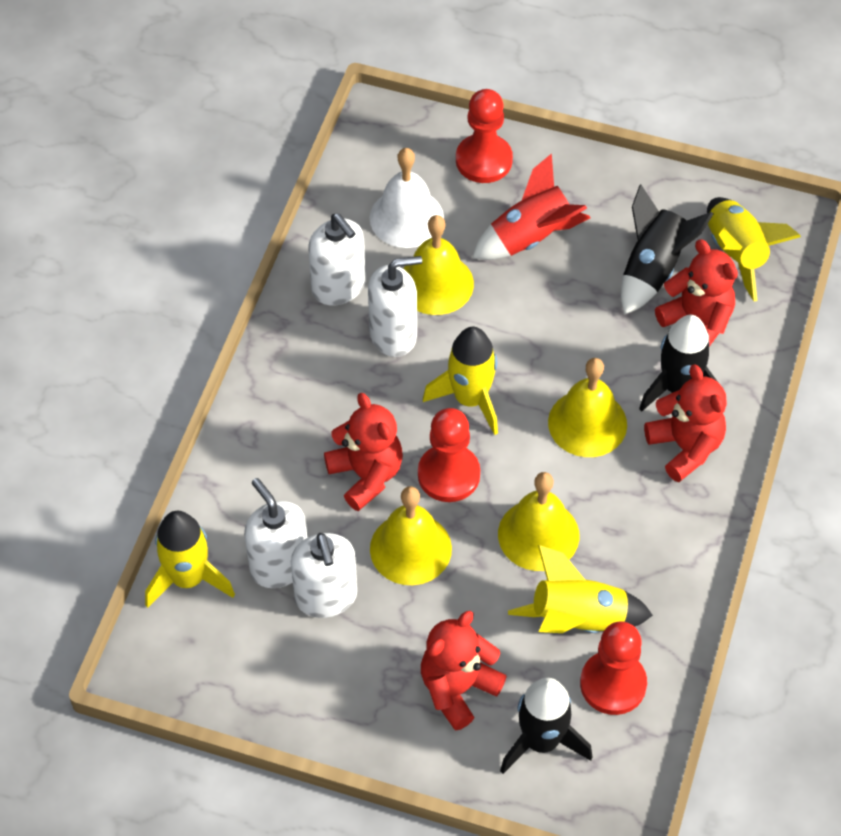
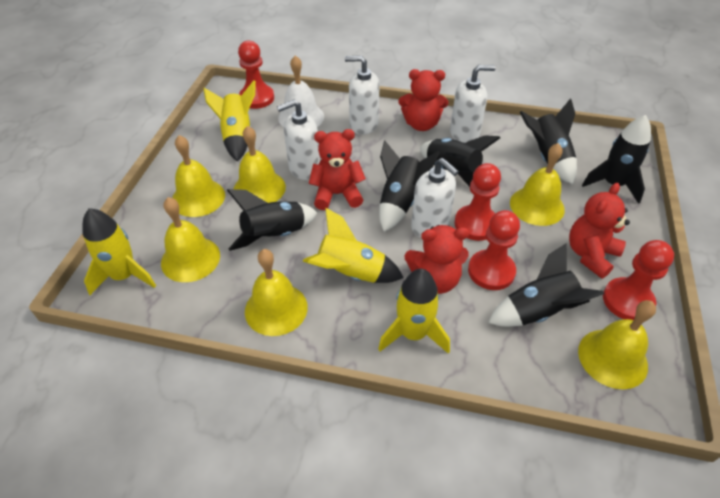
black rocket: 3 -> 6
red pawn: 3 -> 4
red rocket: 1 -> 0
yellow bell: 4 -> 6

